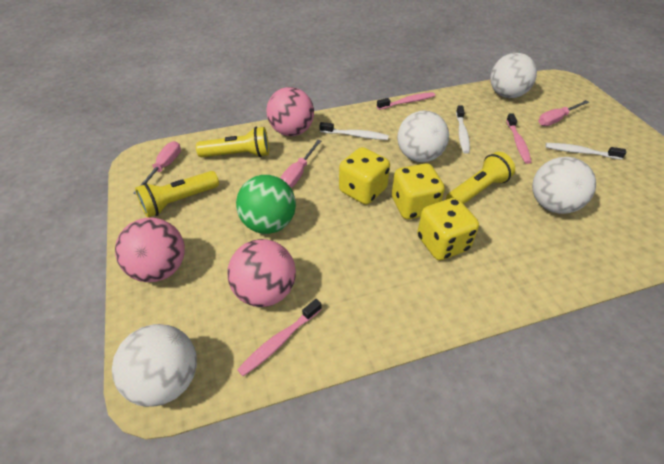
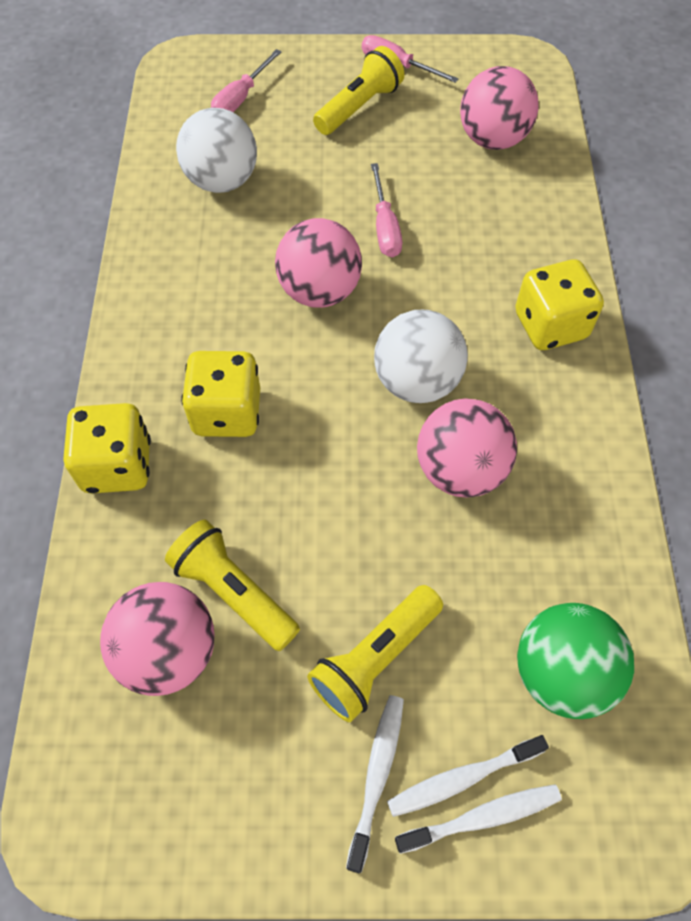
pink ball: 3 -> 4
pink toothbrush: 3 -> 0
white ball: 4 -> 2

